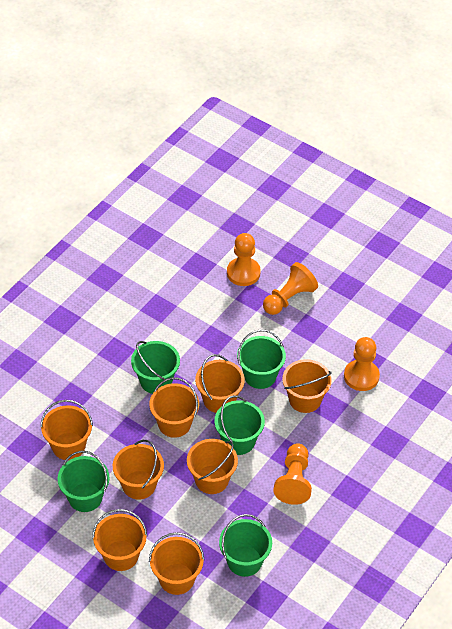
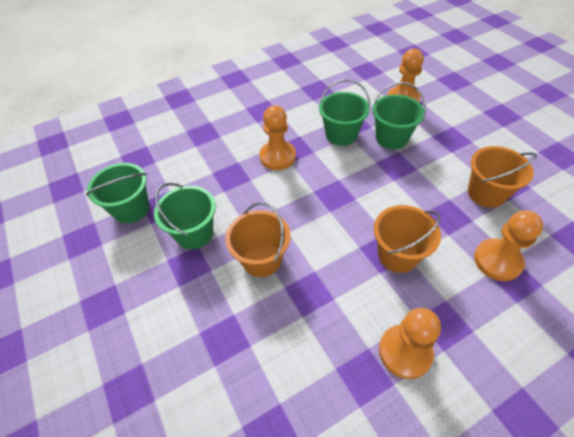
green bucket: 5 -> 4
orange bucket: 8 -> 3

